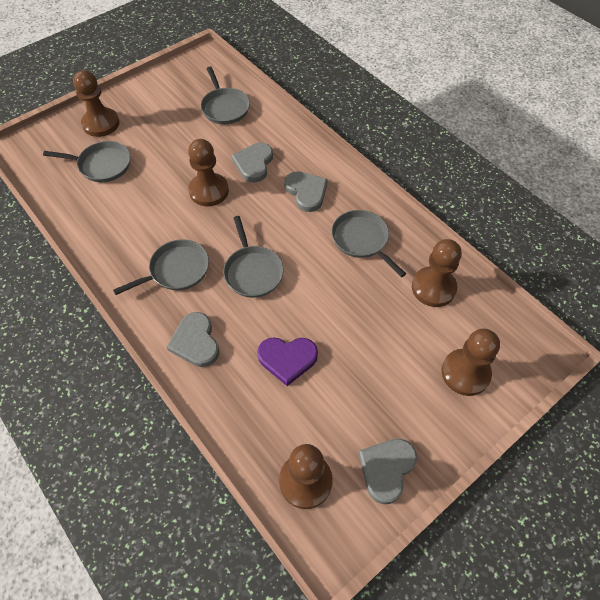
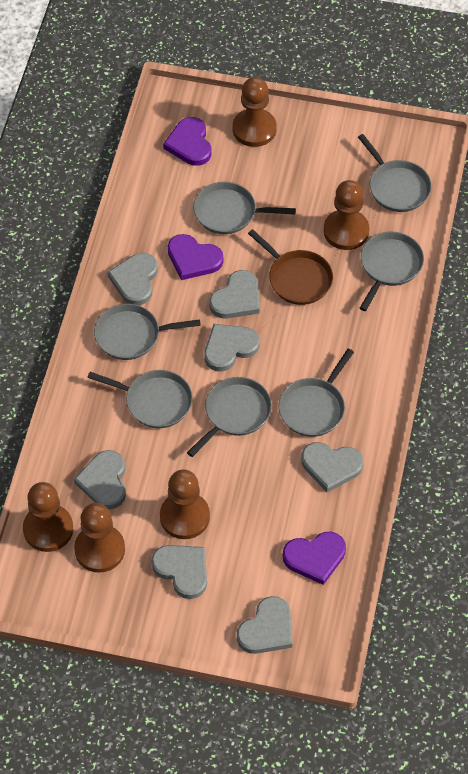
brown pan: 0 -> 1
grey heart: 4 -> 7
grey pan: 5 -> 7
purple heart: 1 -> 3

